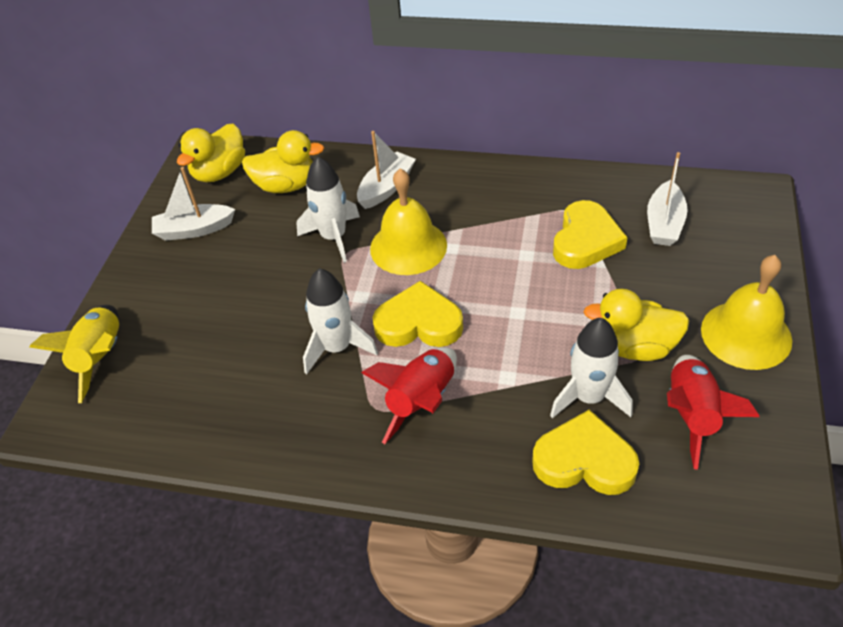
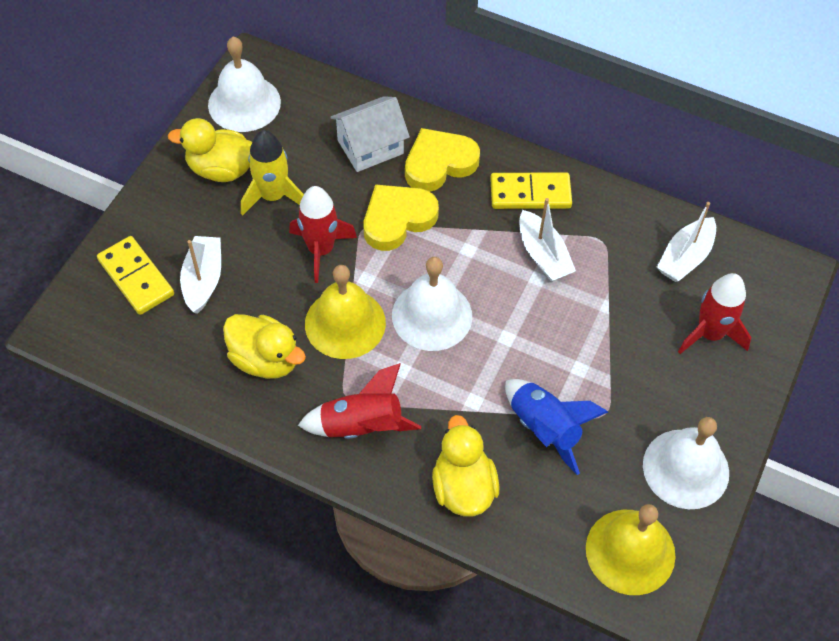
blue rocket: 0 -> 1
red rocket: 2 -> 3
white bell: 0 -> 3
white house: 0 -> 1
white rocket: 3 -> 0
yellow domino: 0 -> 2
yellow heart: 3 -> 2

